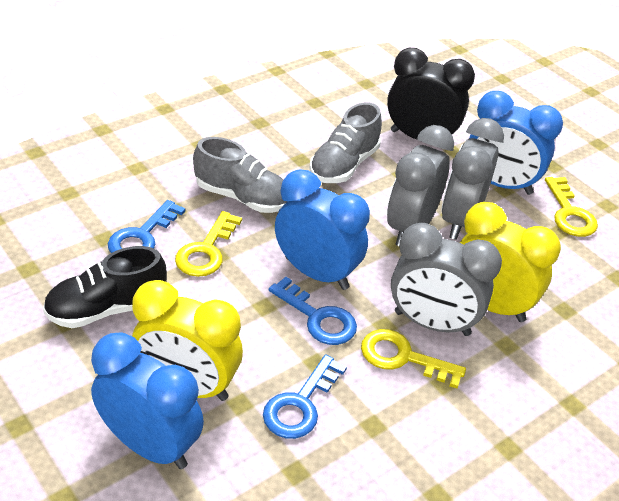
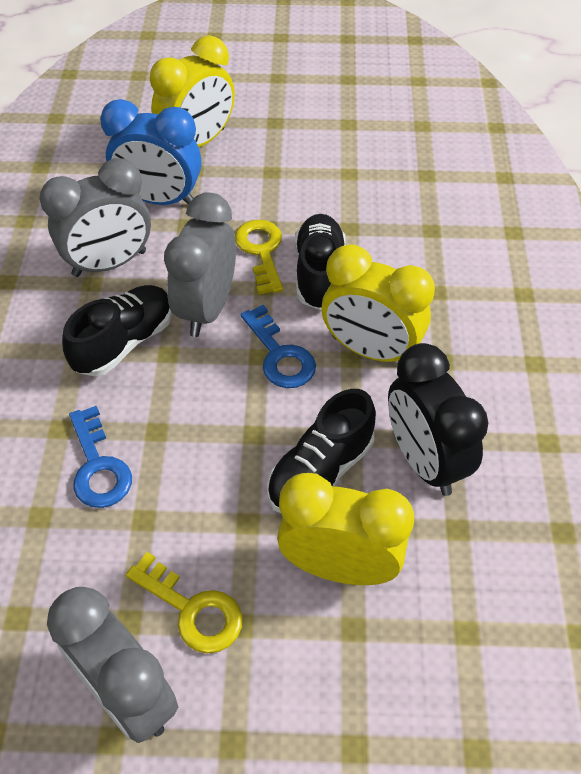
black shoe: 1 -> 3
blue clock: 3 -> 1
blue key: 3 -> 2
grey shoe: 2 -> 0
yellow clock: 2 -> 3
yellow key: 3 -> 2

